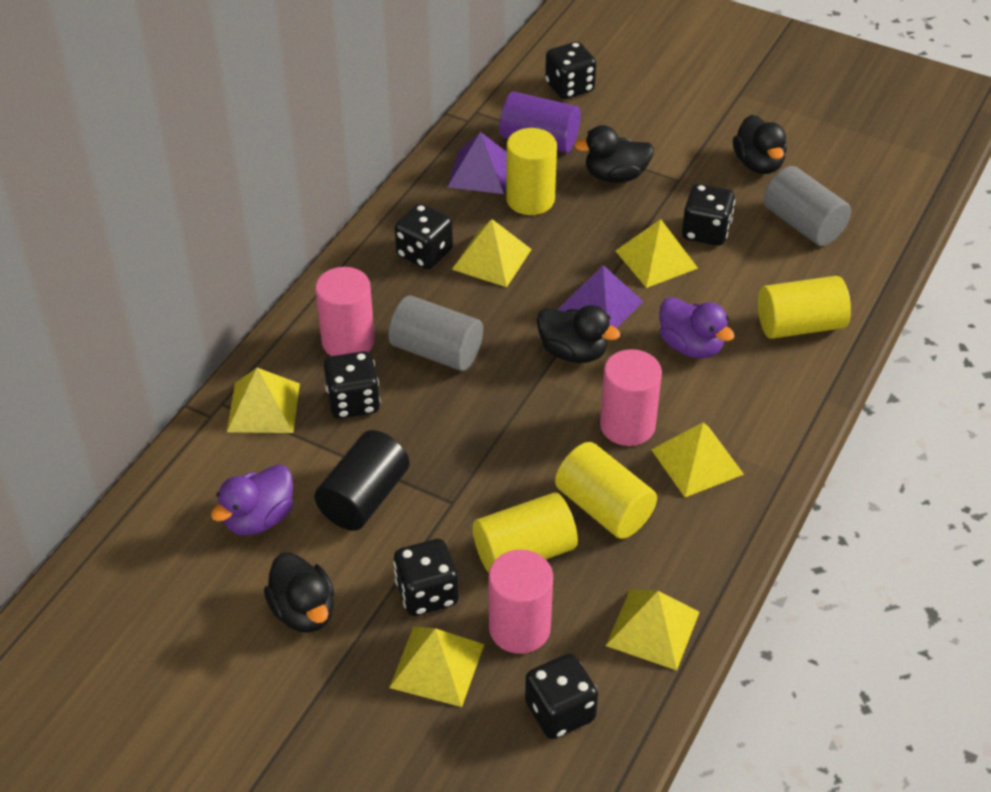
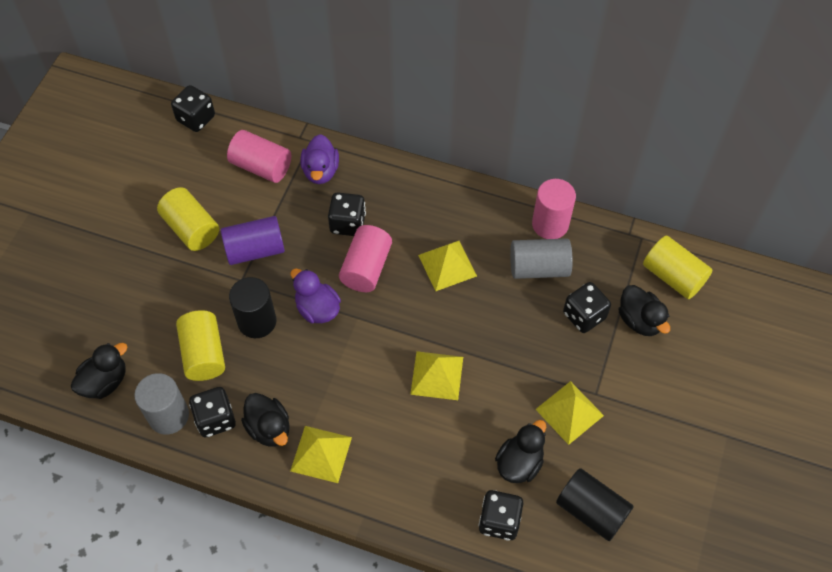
black cylinder: 1 -> 2
black dice: 6 -> 5
purple pyramid: 2 -> 0
yellow cylinder: 4 -> 3
yellow pyramid: 6 -> 4

